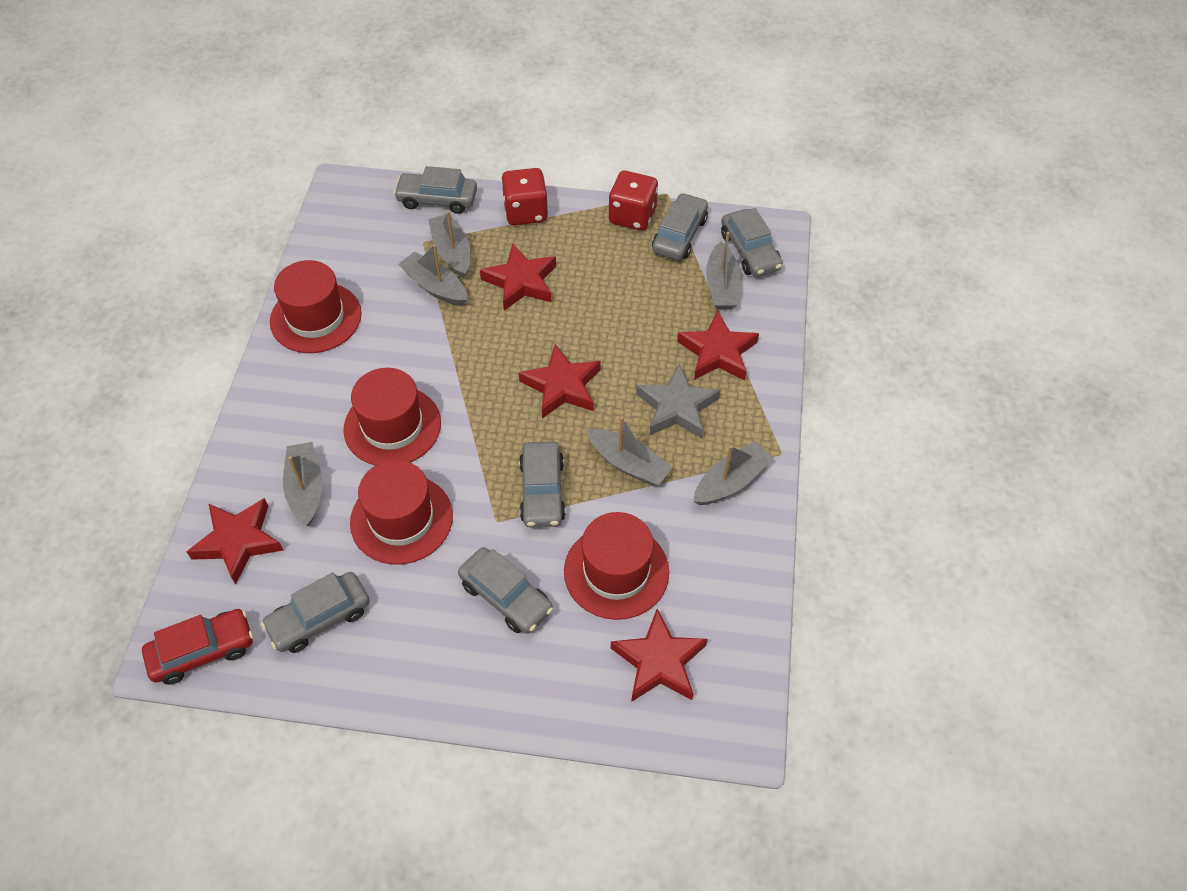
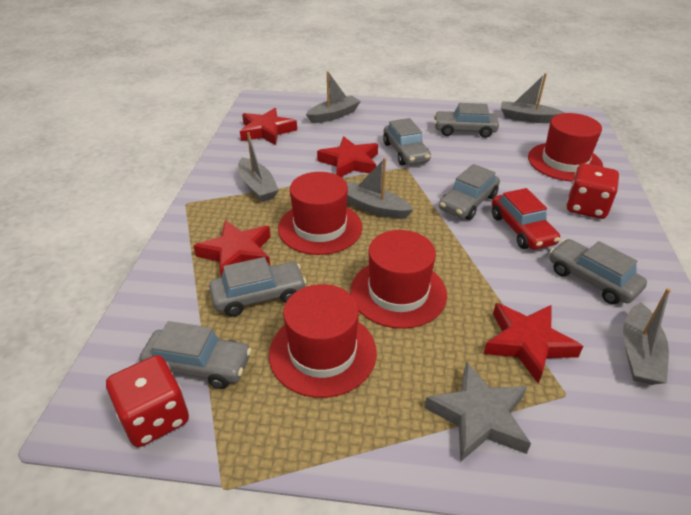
grey boat: 6 -> 5
red star: 5 -> 4

